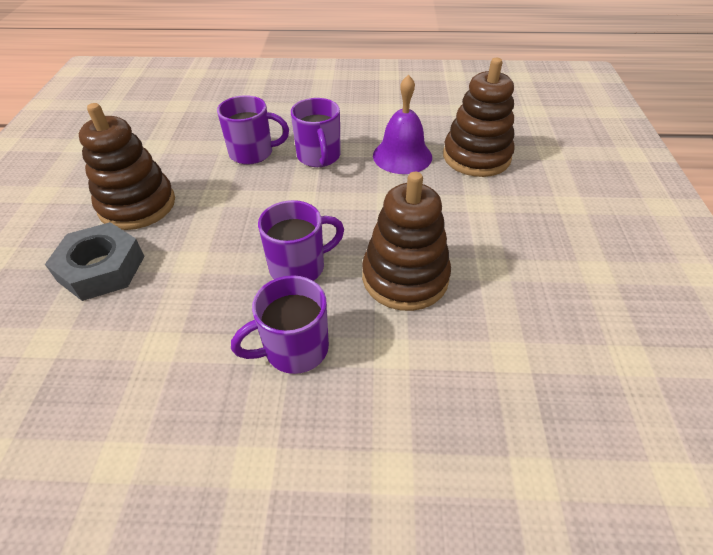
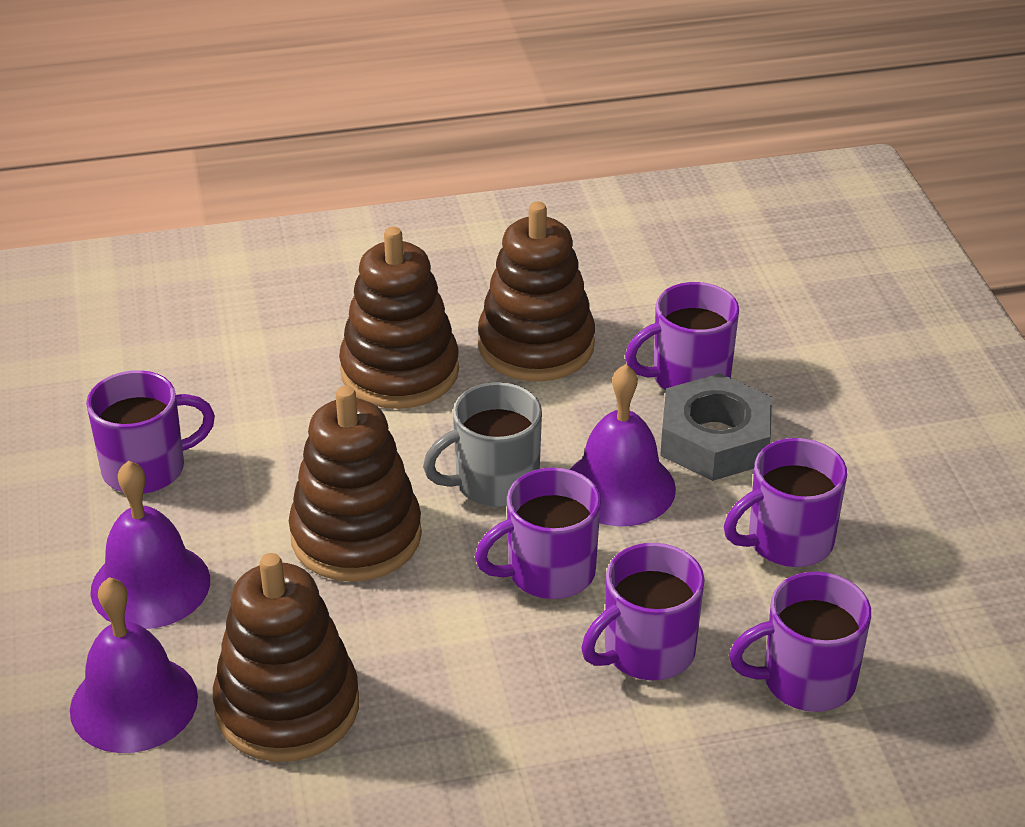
brown stacking toy: 3 -> 4
grey mug: 0 -> 1
purple bell: 1 -> 3
purple mug: 4 -> 6

